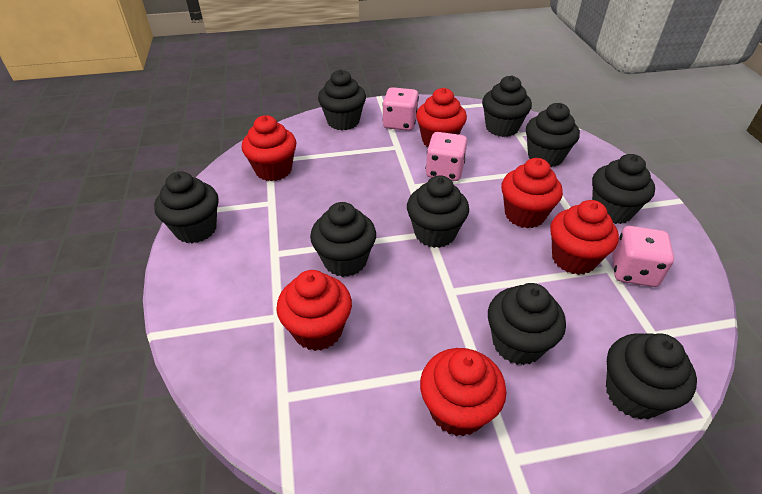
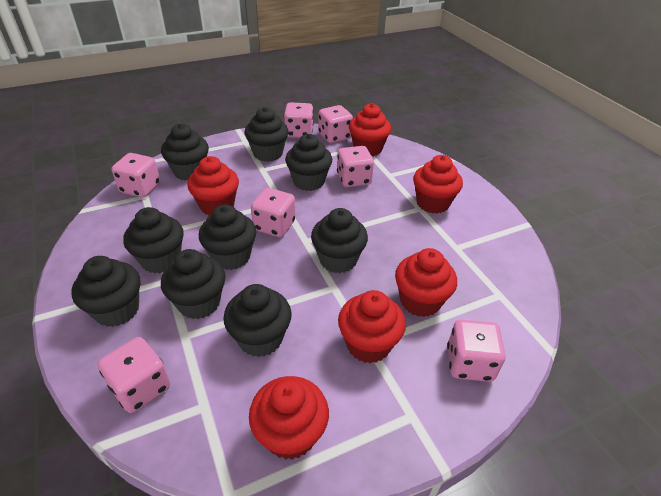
pink dice: 3 -> 7

